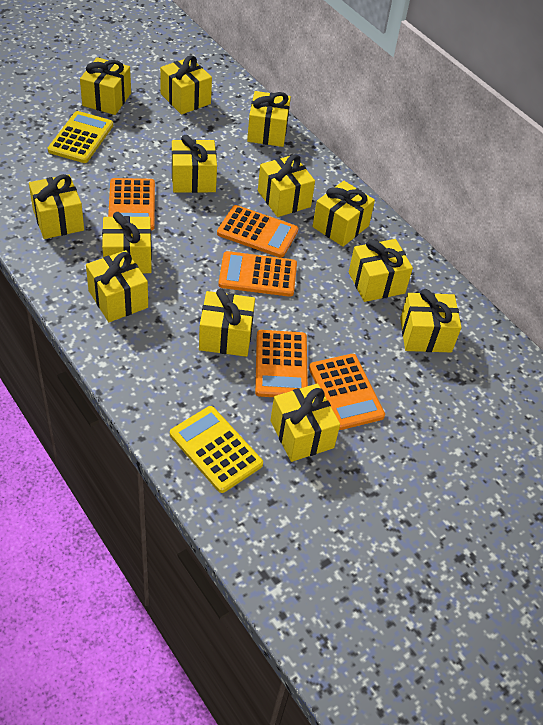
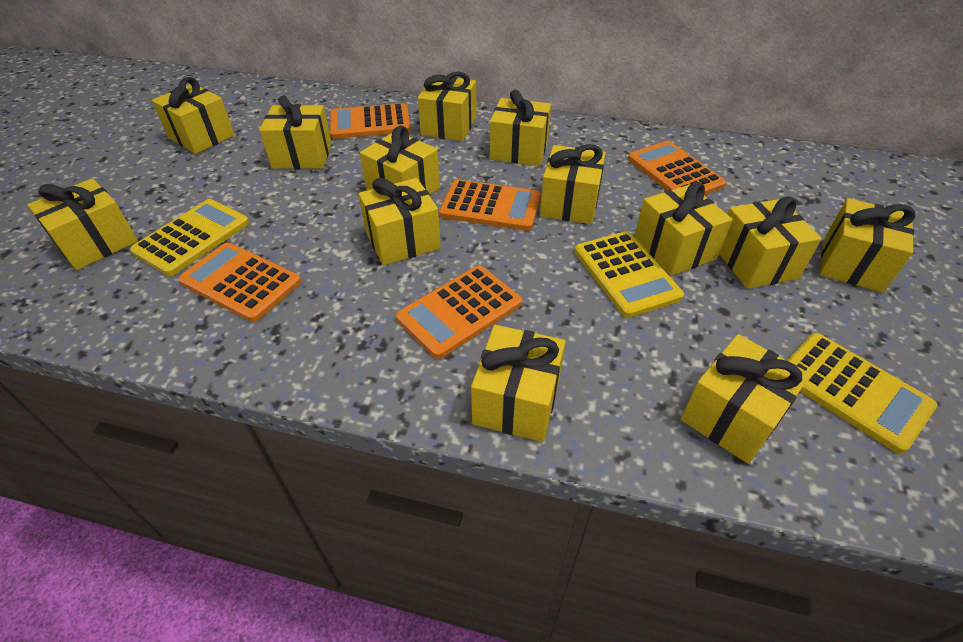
yellow calculator: 2 -> 3

